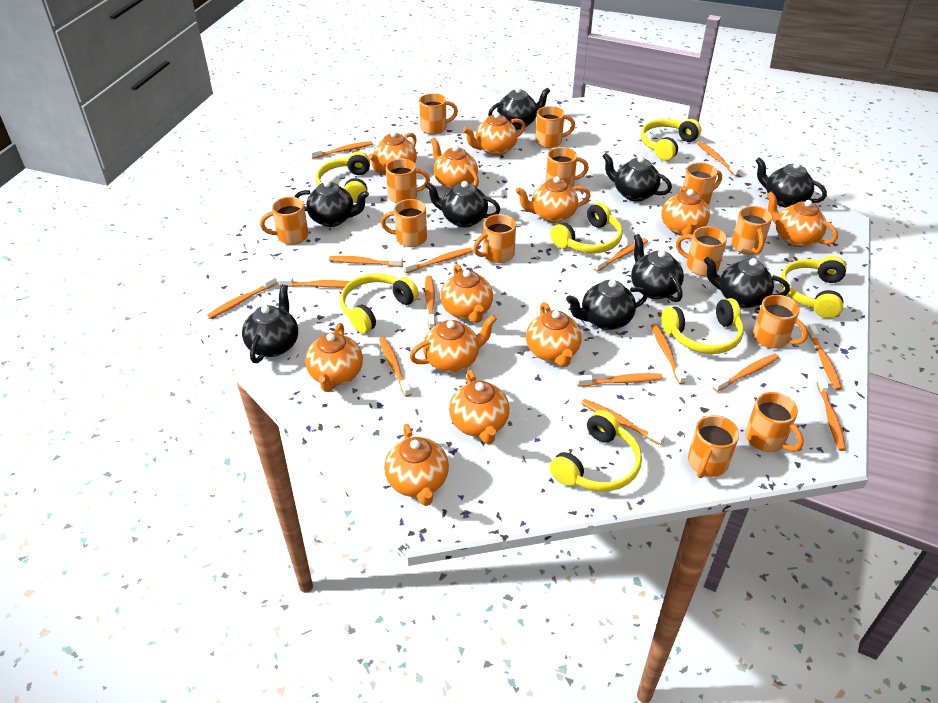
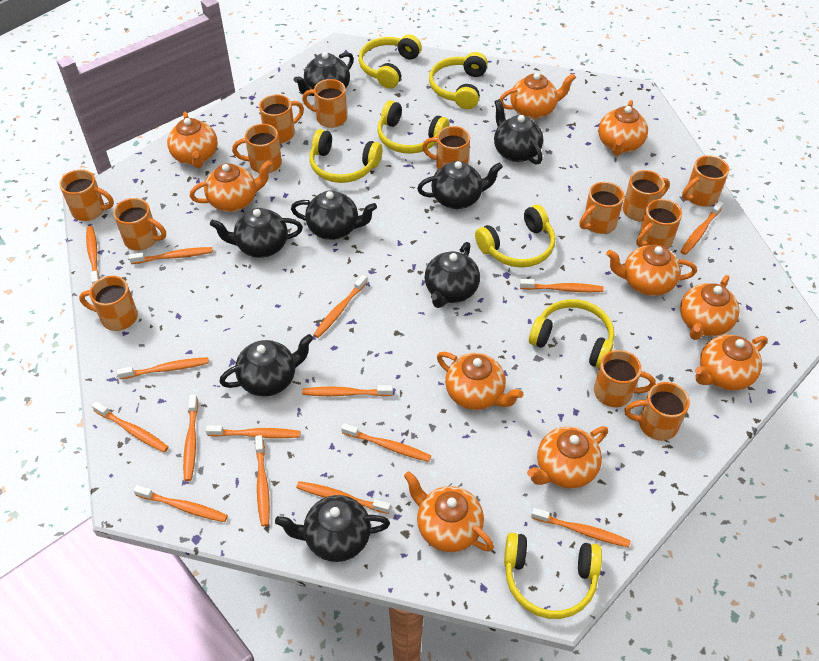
black teapot: 9 -> 8
orange teapot: 12 -> 10

